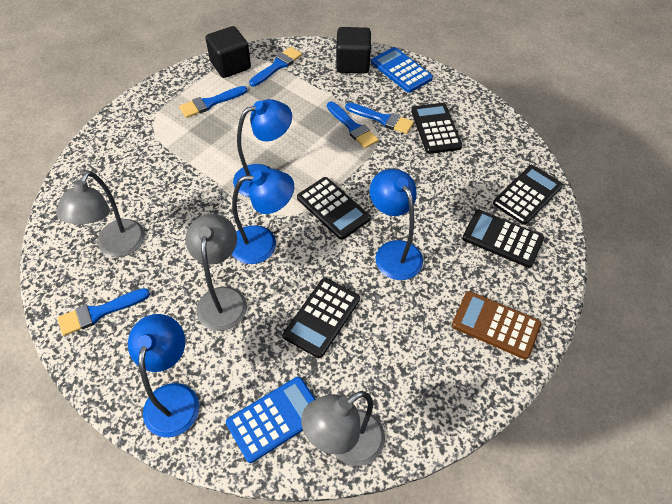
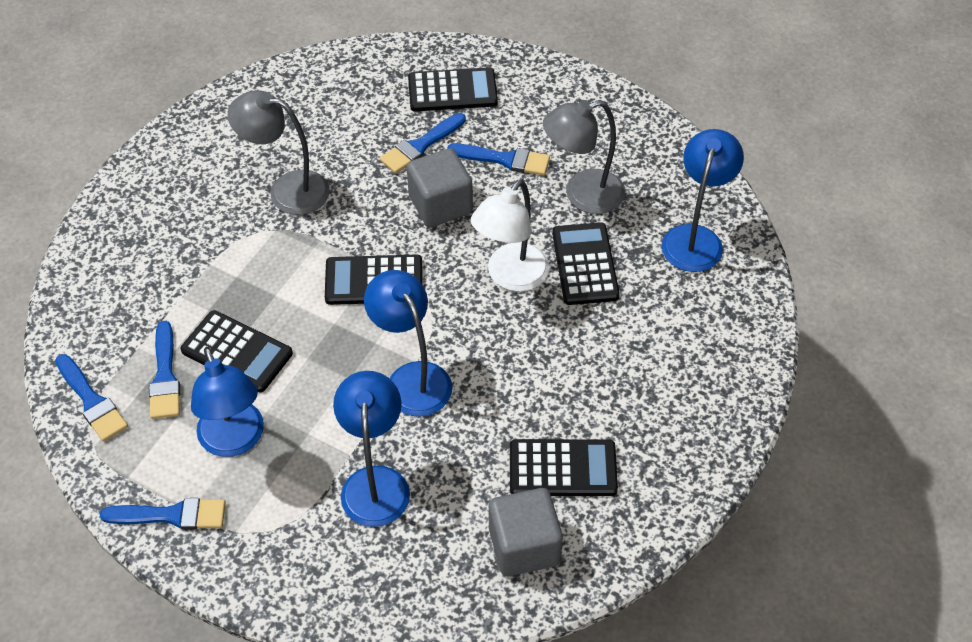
black cube: 2 -> 0
blue calculator: 2 -> 0
brown calculator: 1 -> 0
grey cube: 0 -> 2
grey lamp: 3 -> 2
white lamp: 0 -> 1

